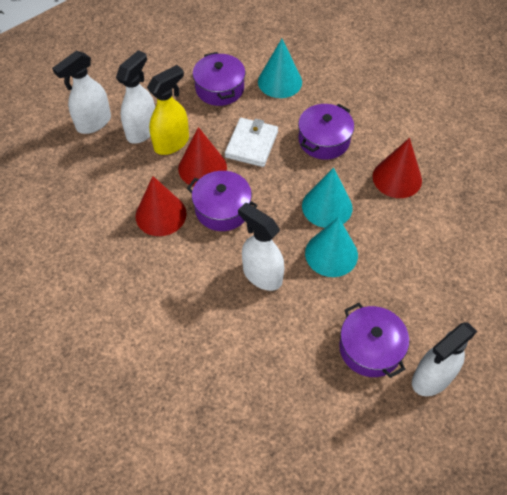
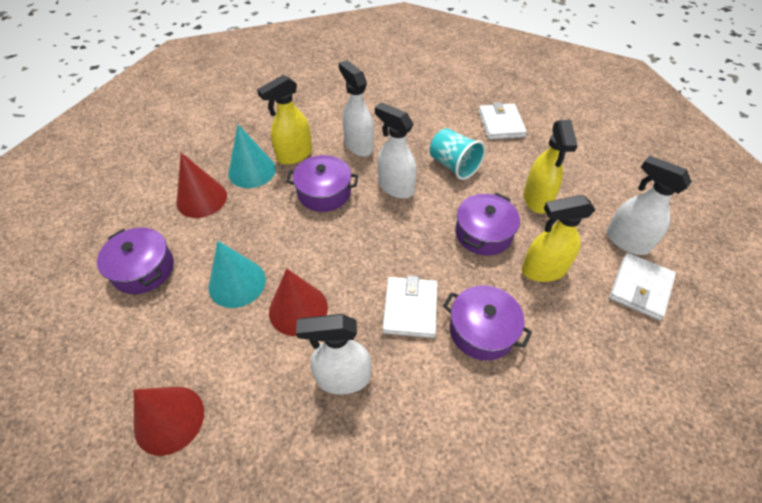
turquoise cone: 3 -> 2
turquoise cup: 0 -> 1
white wallet: 1 -> 3
yellow spray bottle: 1 -> 3

